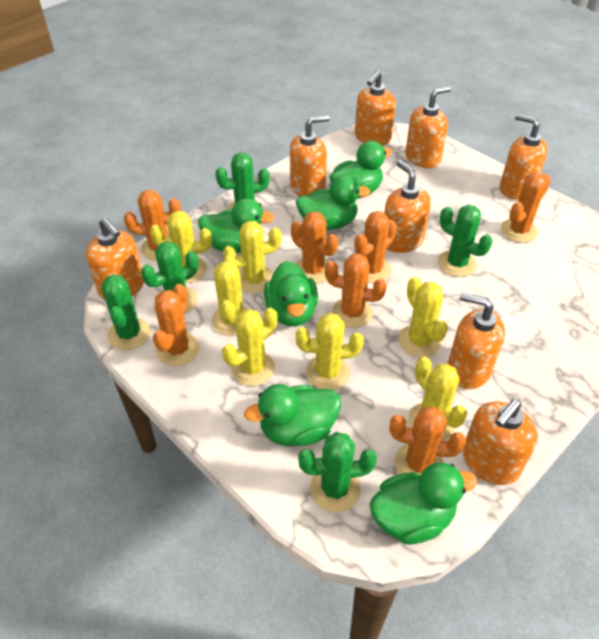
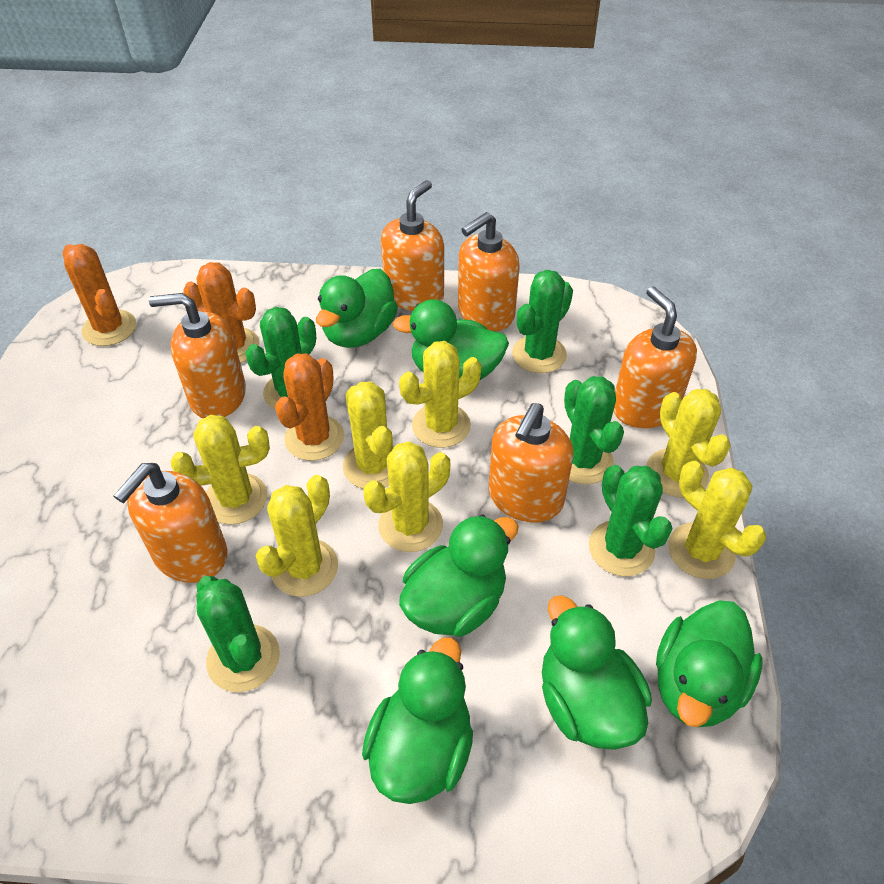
orange cactus: 7 -> 3
orange soap dispenser: 8 -> 6

